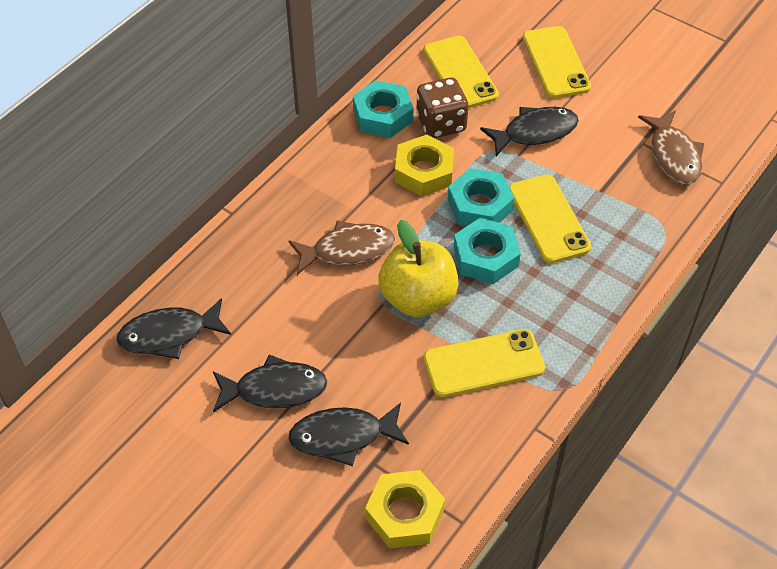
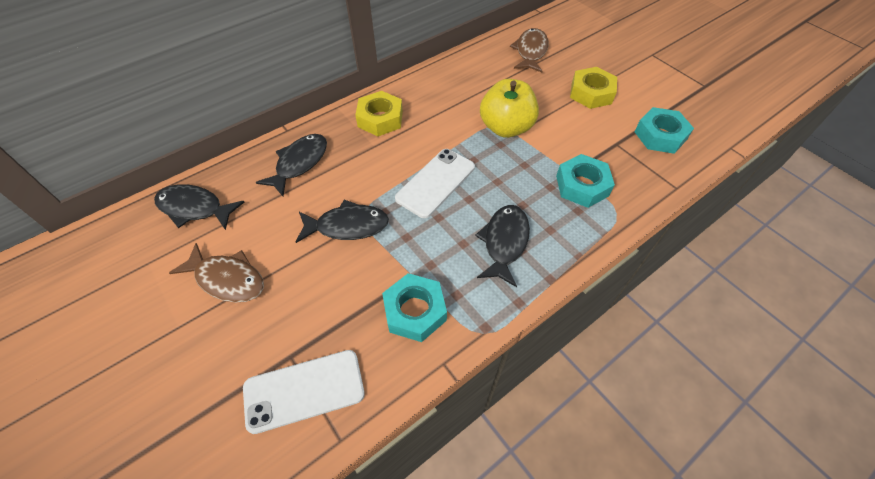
brown dice: 1 -> 0
white phone: 0 -> 2
yellow phone: 4 -> 0

